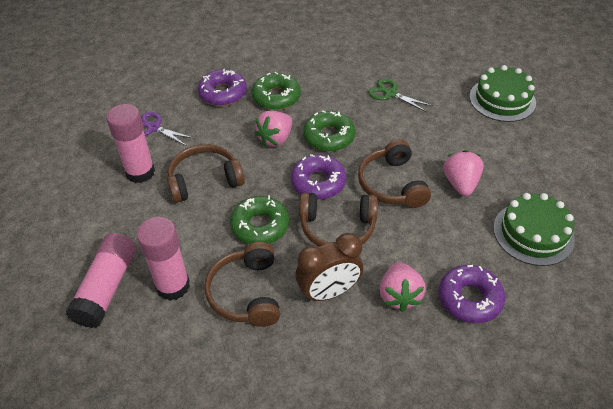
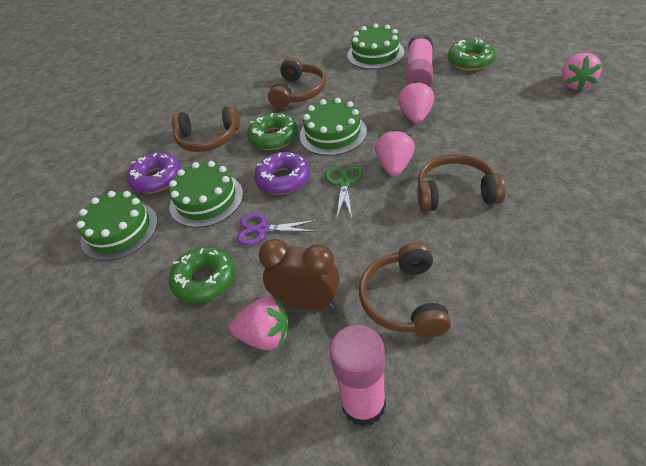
green cake: 2 -> 4
pink glue stick: 3 -> 2
pink strawberry: 3 -> 4
purple donut: 3 -> 2

